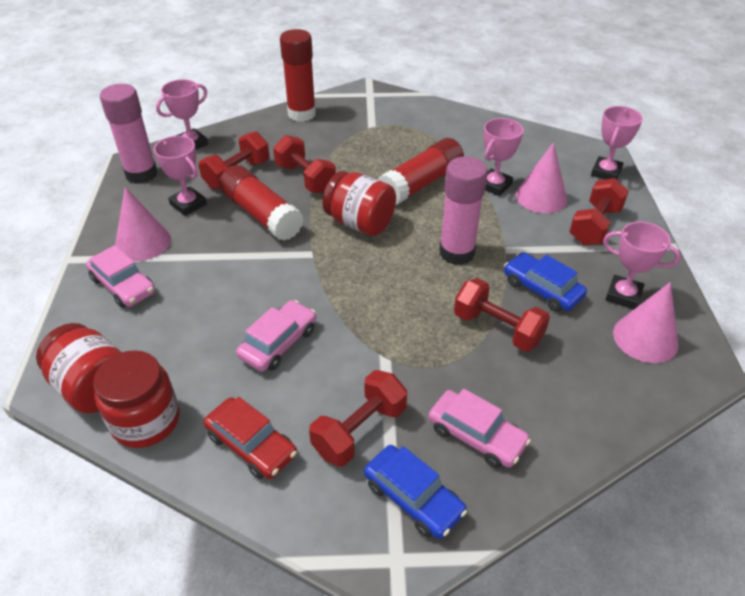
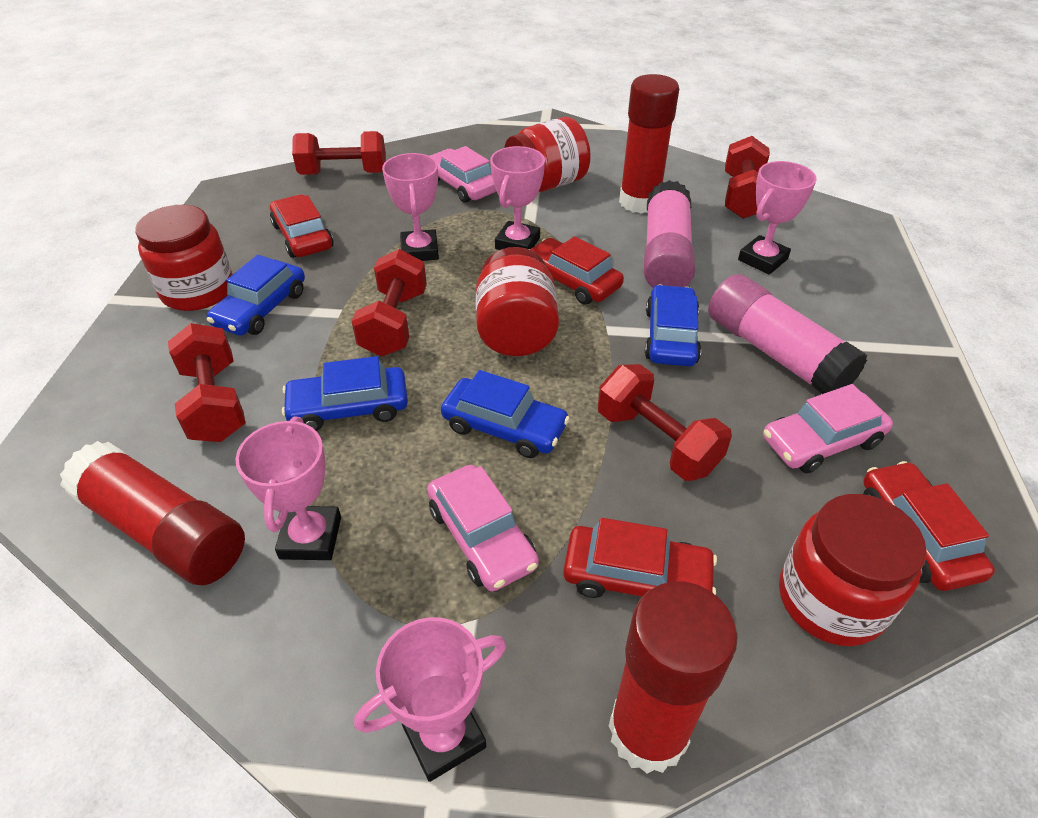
blue car: 2 -> 4
pink cone: 3 -> 0
red car: 1 -> 4
red jar: 3 -> 4

